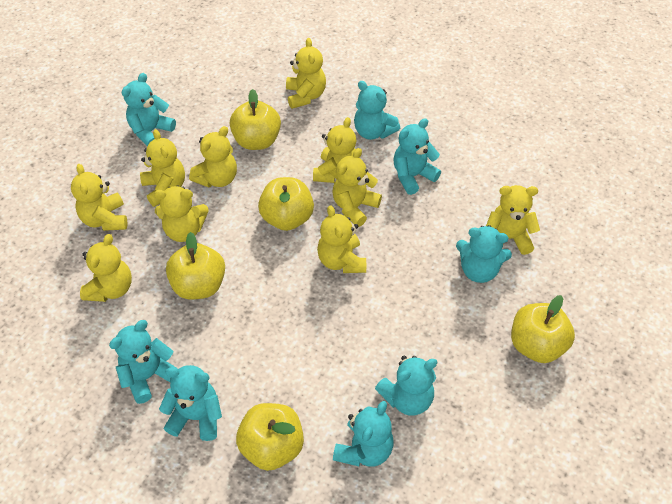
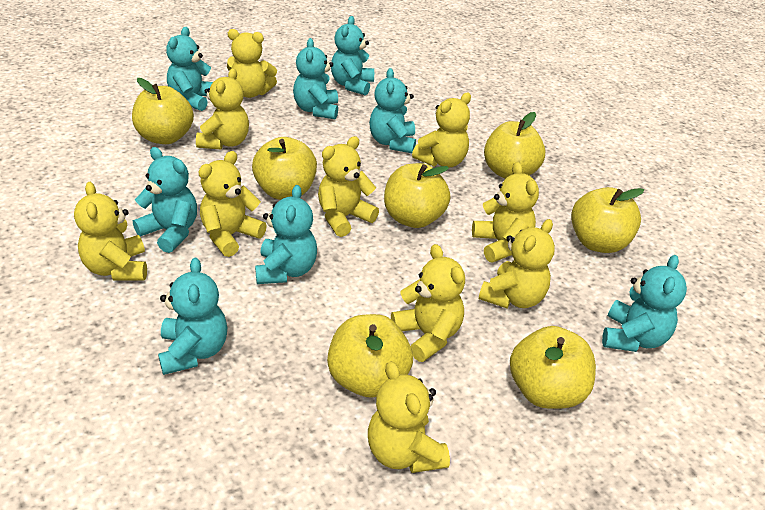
yellow apple: 5 -> 7

